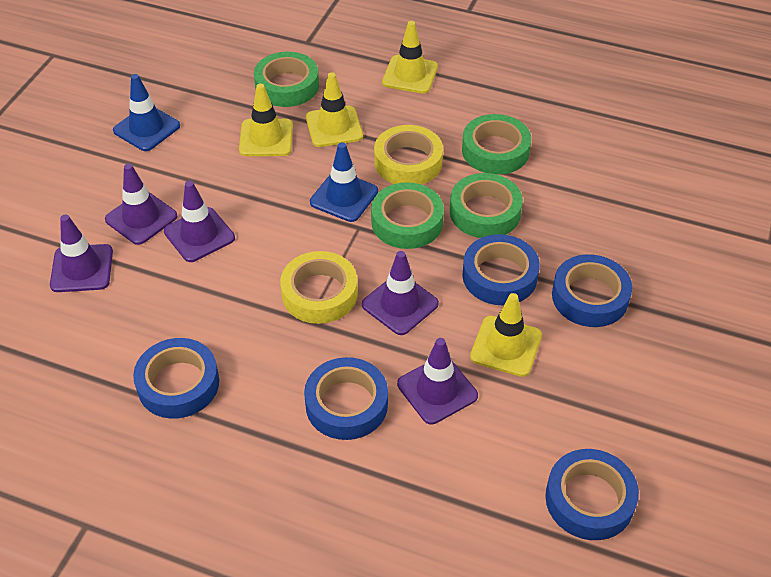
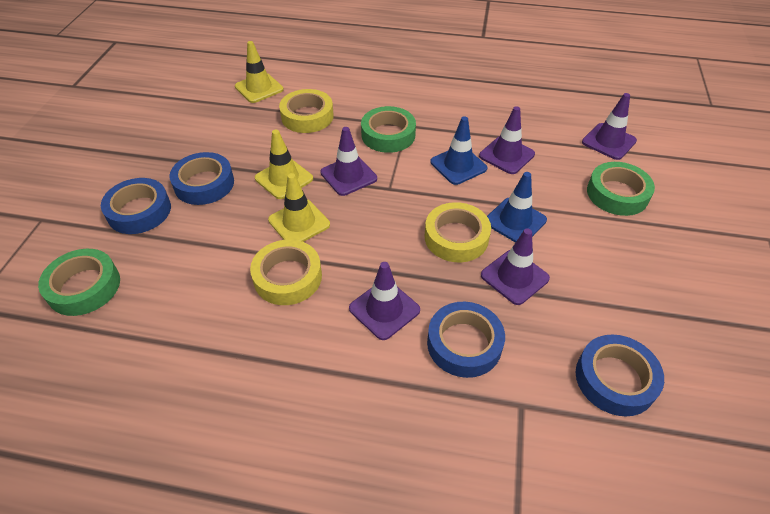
blue tape: 5 -> 4
green tape: 4 -> 3
yellow tape: 2 -> 3
yellow traffic cone: 4 -> 3

